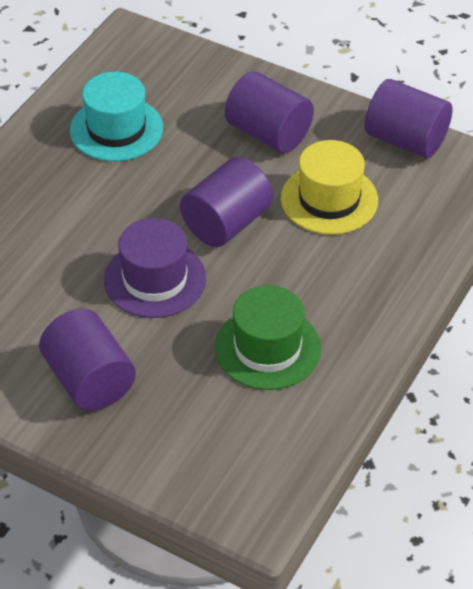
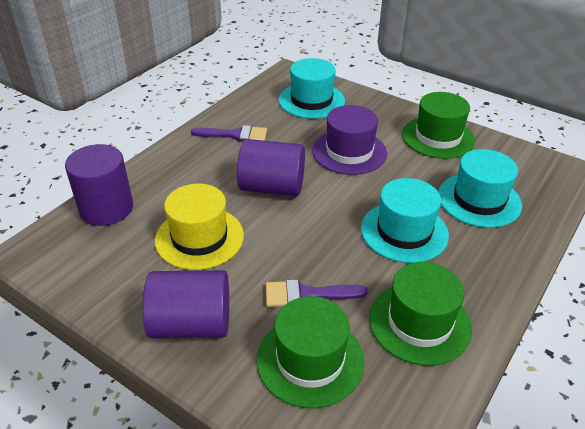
green hat: 1 -> 3
purple brush: 0 -> 2
purple cylinder: 4 -> 3
turquoise hat: 1 -> 3

